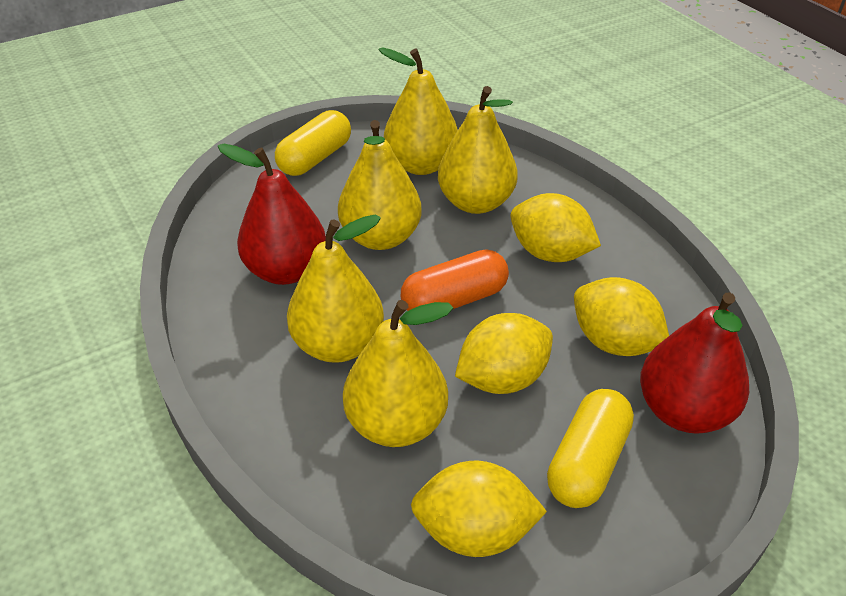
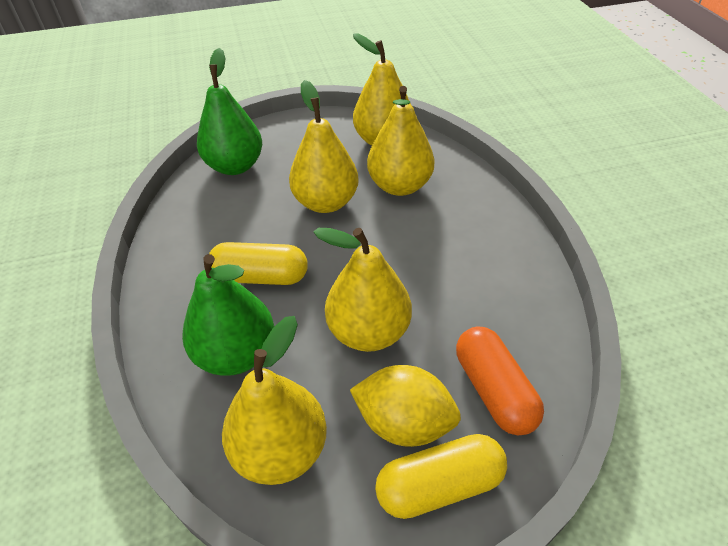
green pear: 0 -> 2
red pear: 2 -> 0
yellow lemon: 4 -> 1

